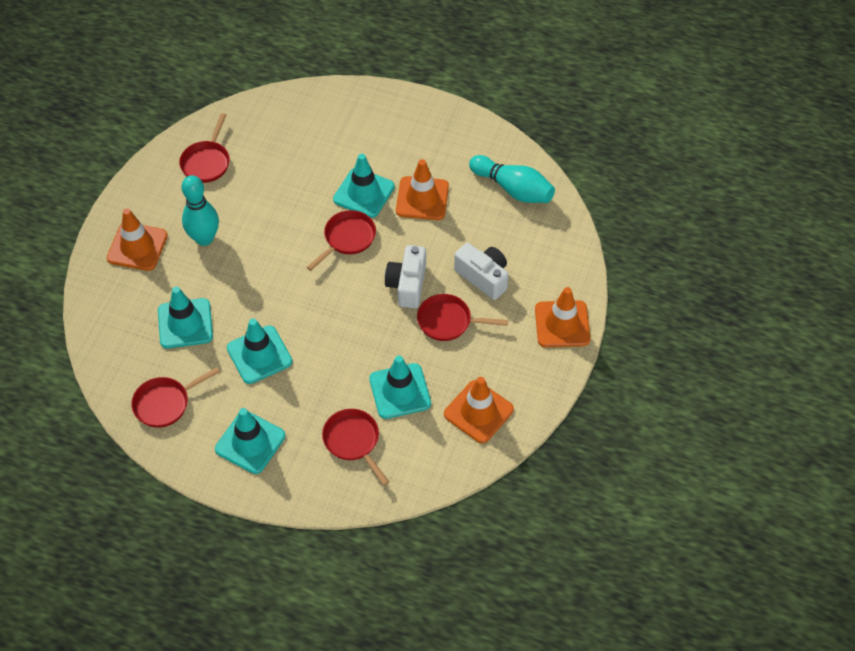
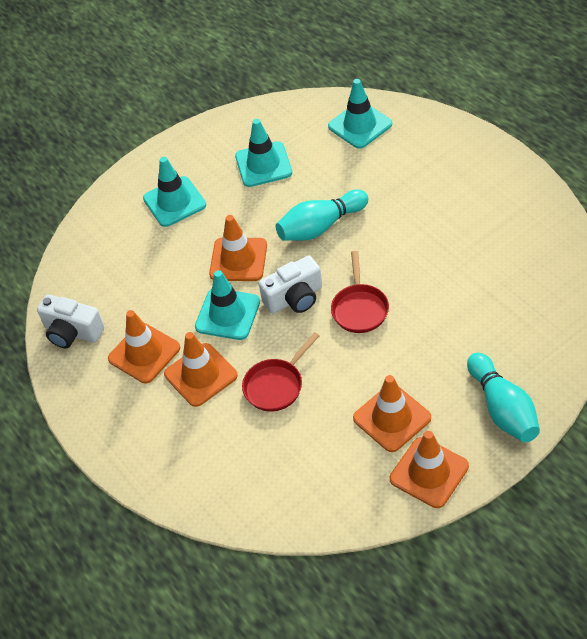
orange traffic cone: 4 -> 5
red pan: 5 -> 2
turquoise traffic cone: 5 -> 4

